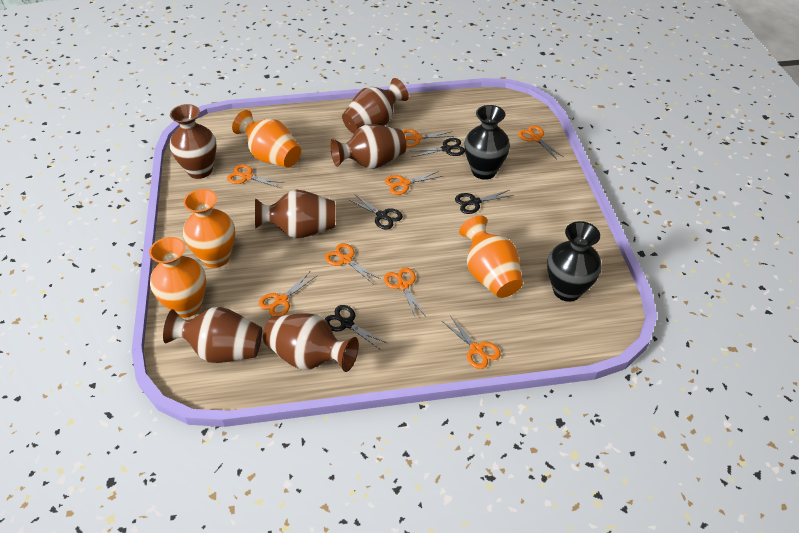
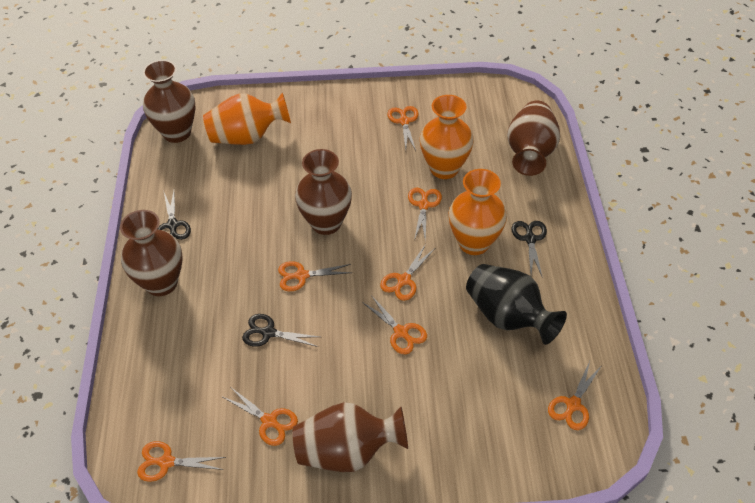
black scissors: 4 -> 3
black vase: 2 -> 1
brown vase: 6 -> 5
orange vase: 4 -> 3

